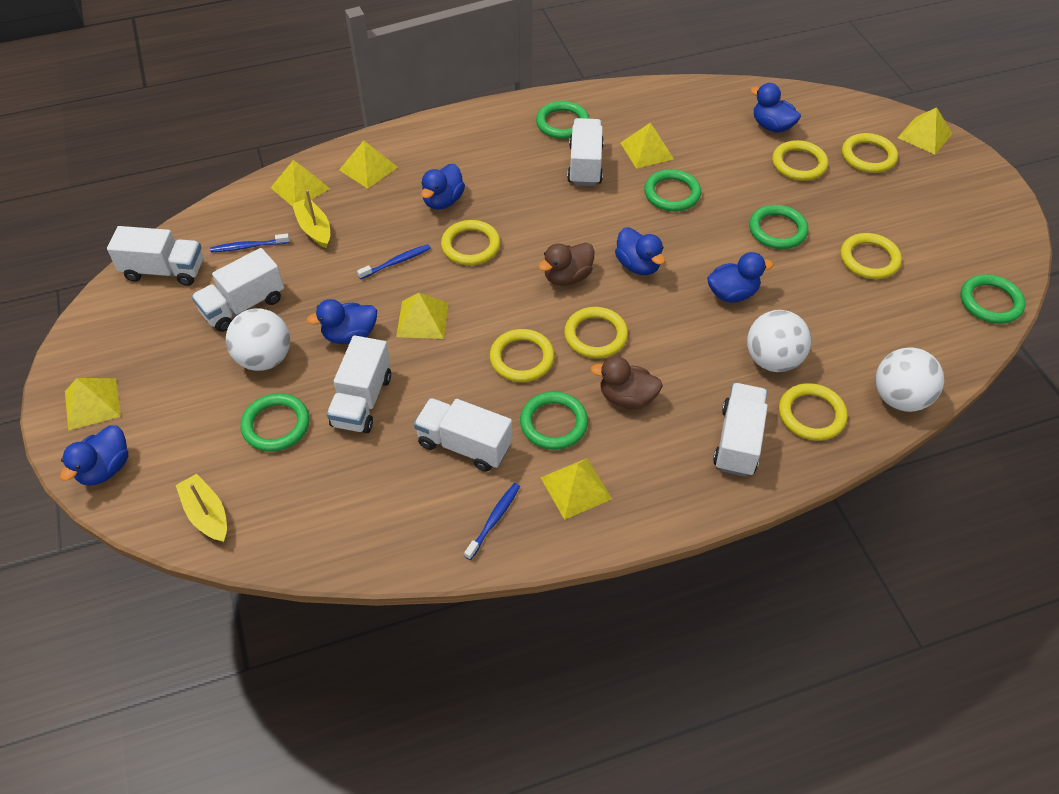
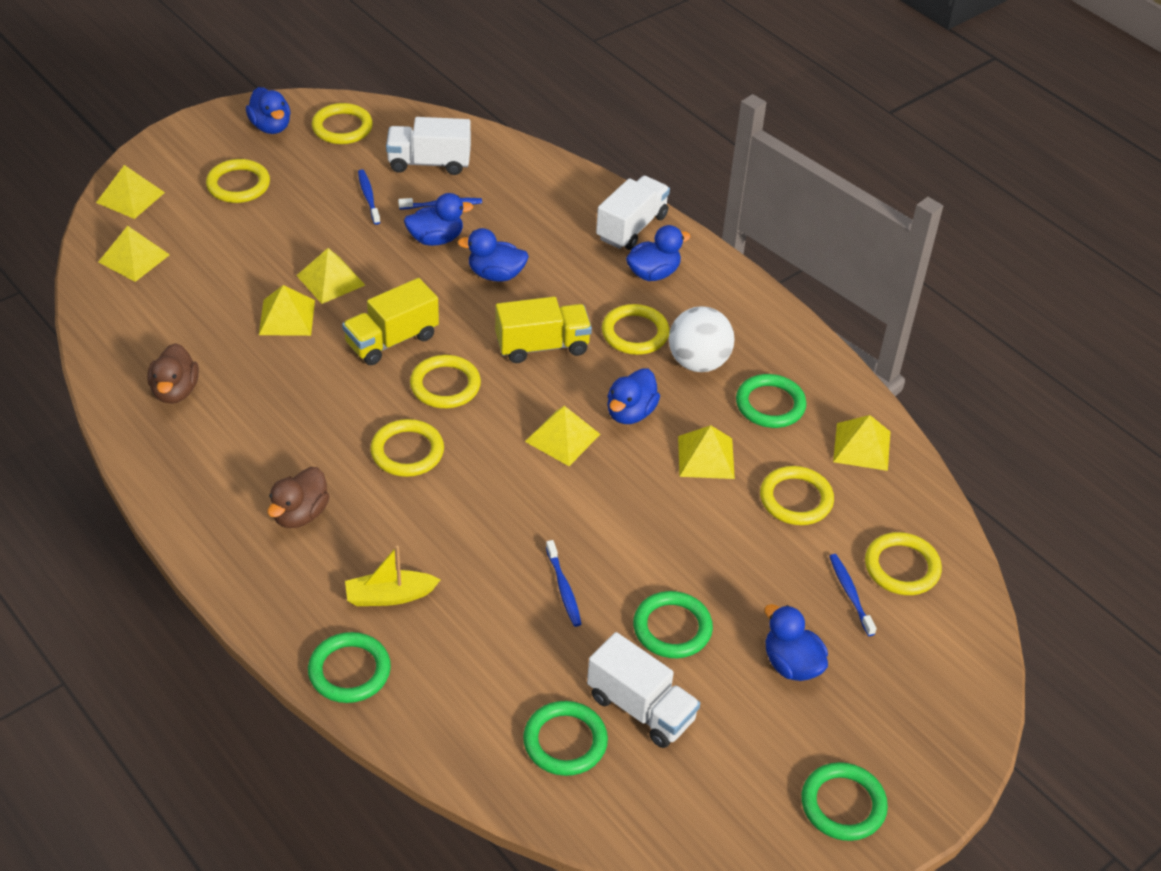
blue toothbrush: 3 -> 4
green ring: 6 -> 5
white ball: 3 -> 1
white truck: 6 -> 3
yellow boat: 2 -> 1
yellow truck: 0 -> 2

